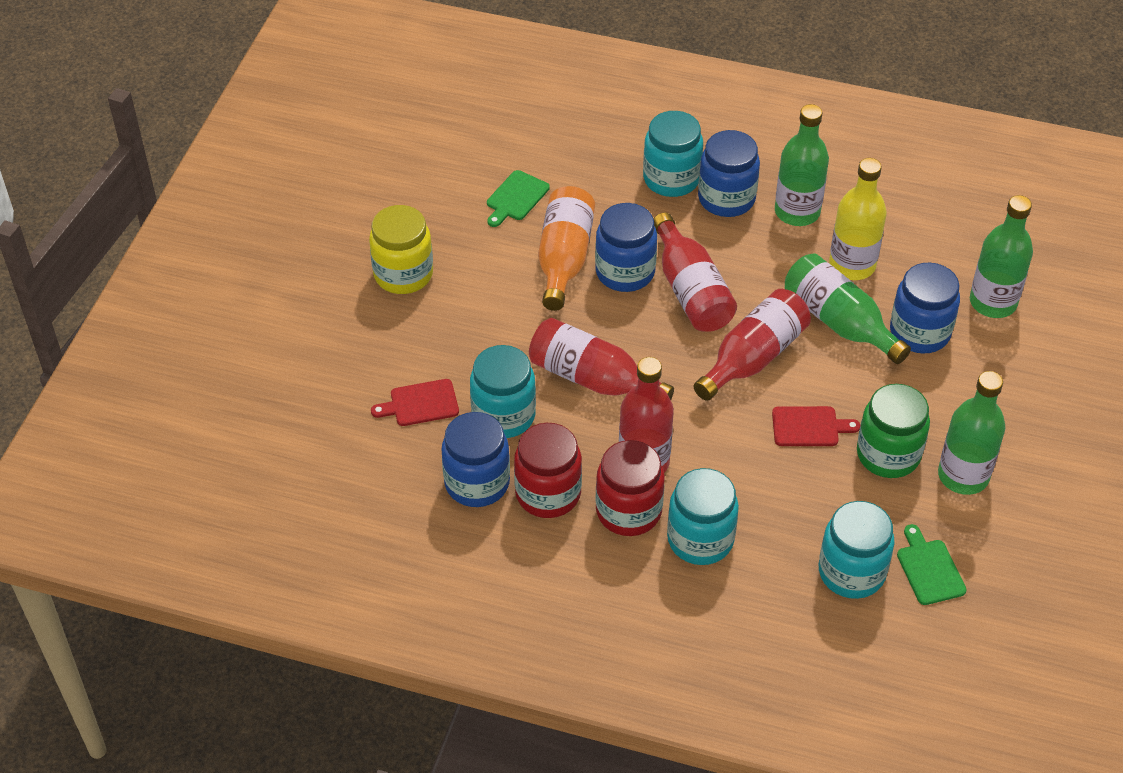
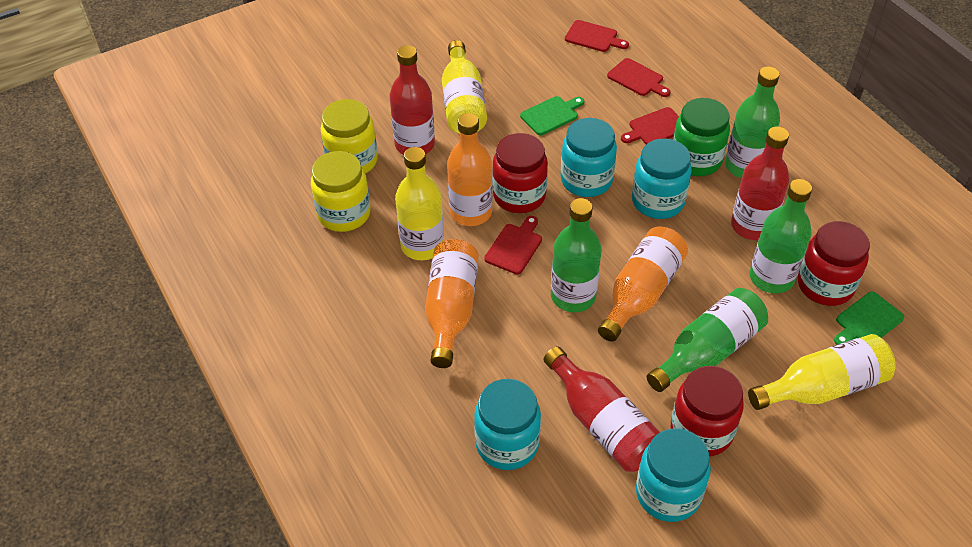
blue jar: 4 -> 0
orange bottle: 1 -> 3
red bottle: 4 -> 3
red cutting board: 2 -> 4
red jar: 2 -> 3
yellow bottle: 1 -> 3
yellow jar: 1 -> 2

